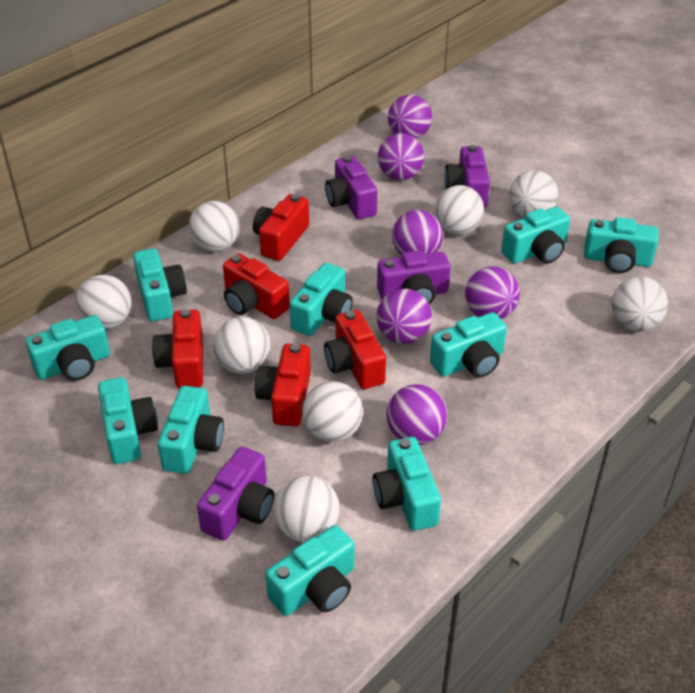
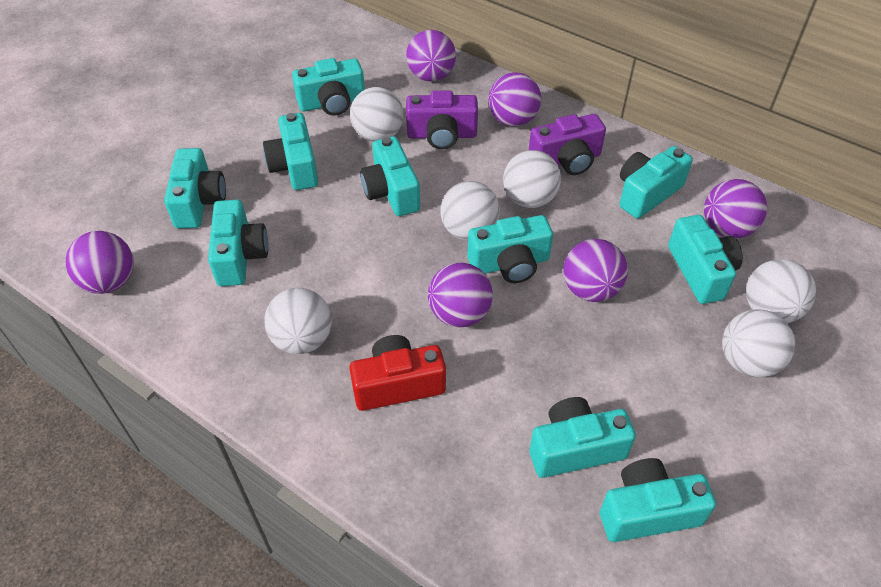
purple camera: 4 -> 2
red camera: 5 -> 1
white ball: 8 -> 6

